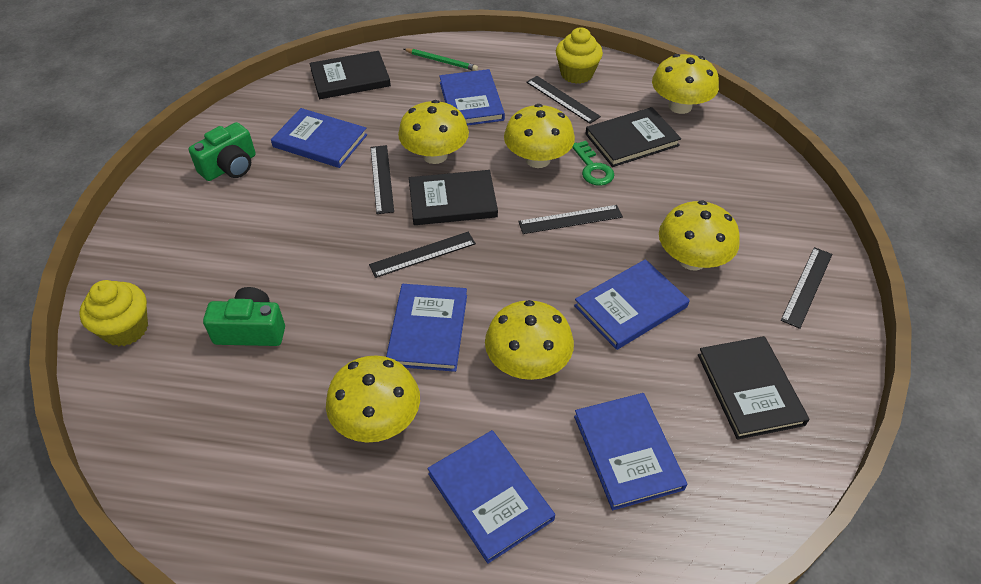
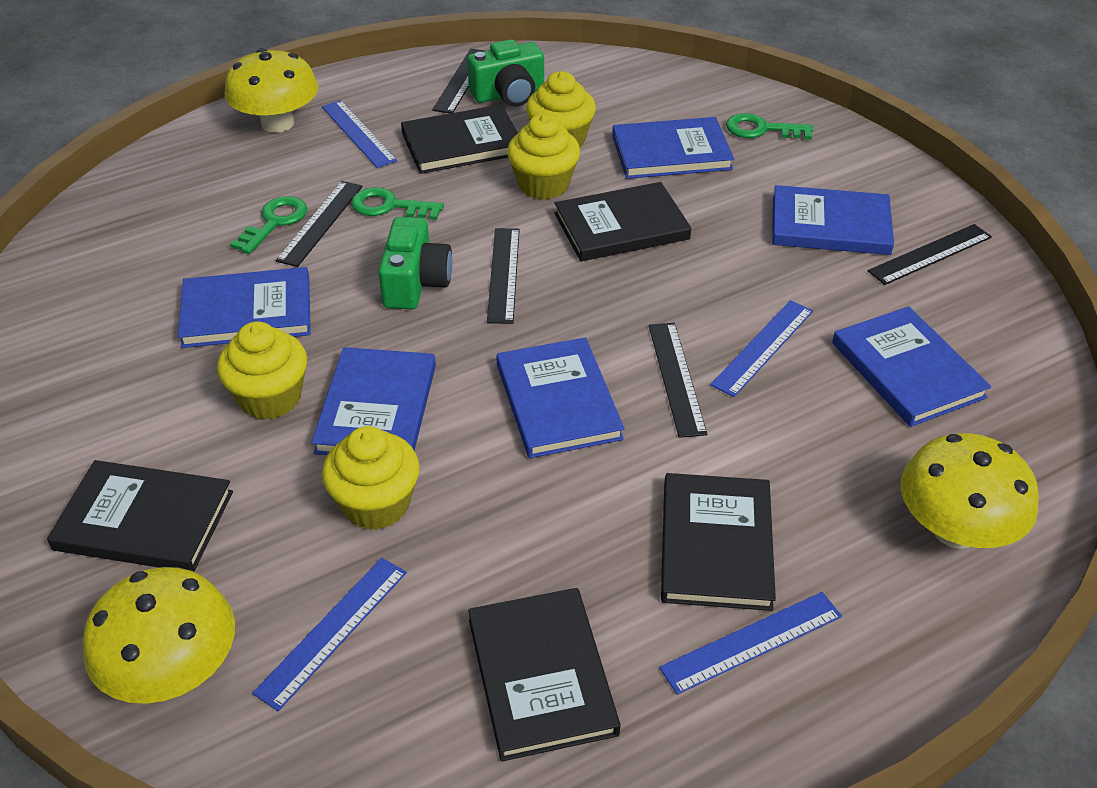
black book: 4 -> 5
blue ruler: 0 -> 4
green key: 1 -> 3
green pencil: 1 -> 0
yellow cupcake: 2 -> 4
yellow mushroom: 6 -> 3

